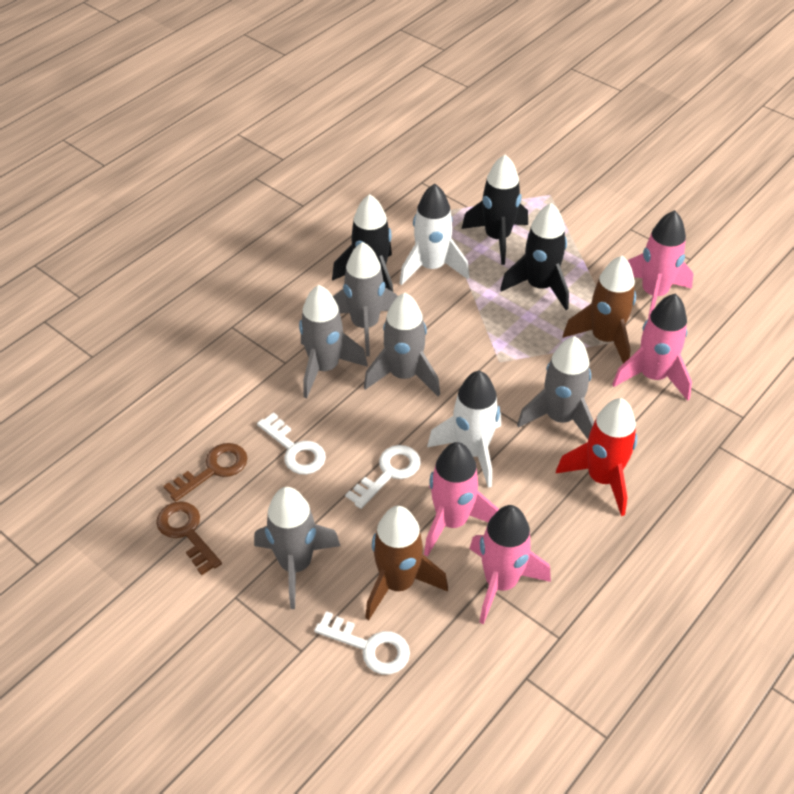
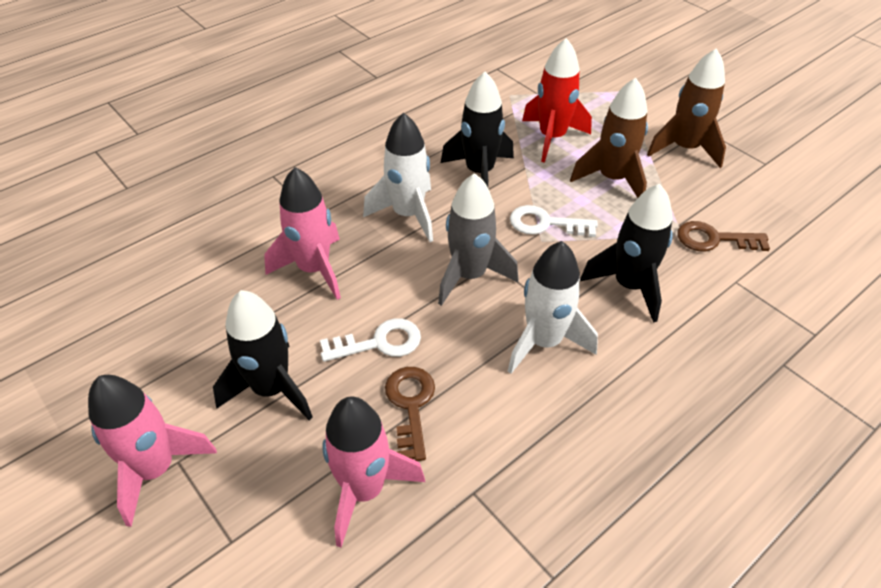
grey rocket: 5 -> 1
pink rocket: 4 -> 3
white key: 3 -> 2

